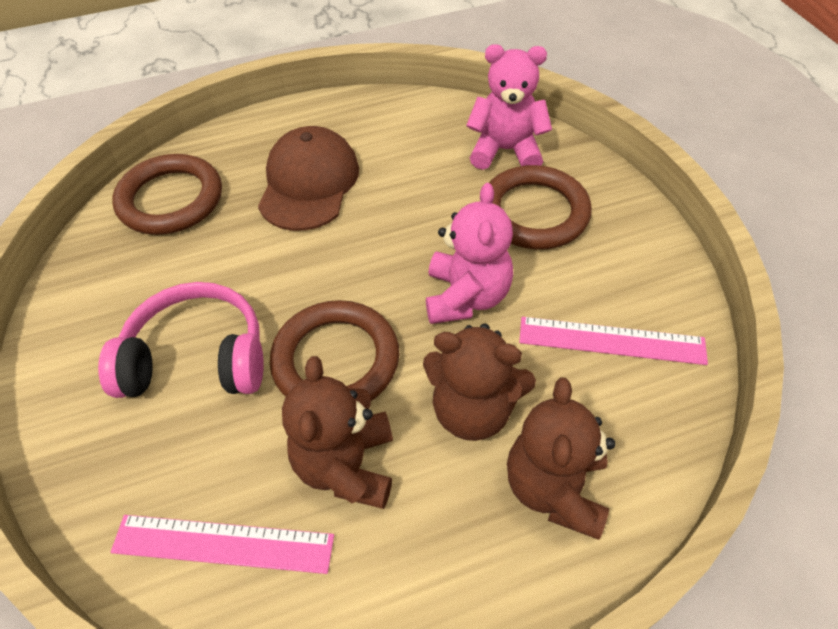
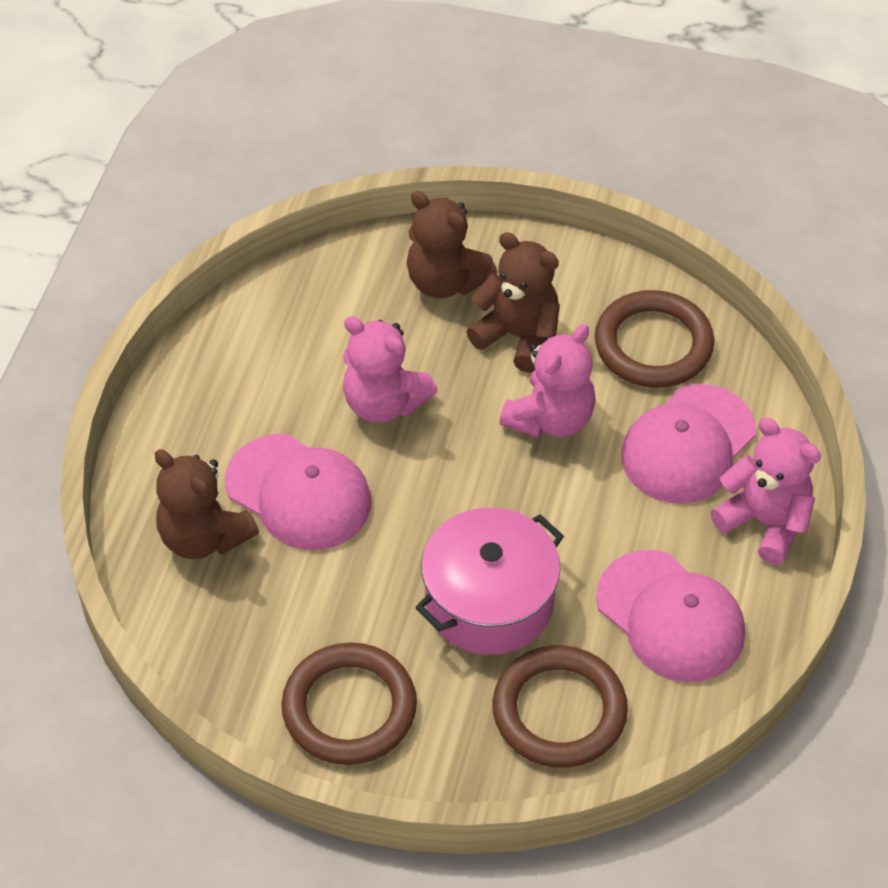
brown cap: 1 -> 0
pink cap: 0 -> 3
pink headphones: 1 -> 0
pink pot: 0 -> 1
pink ruler: 2 -> 0
pink teddy bear: 2 -> 3

